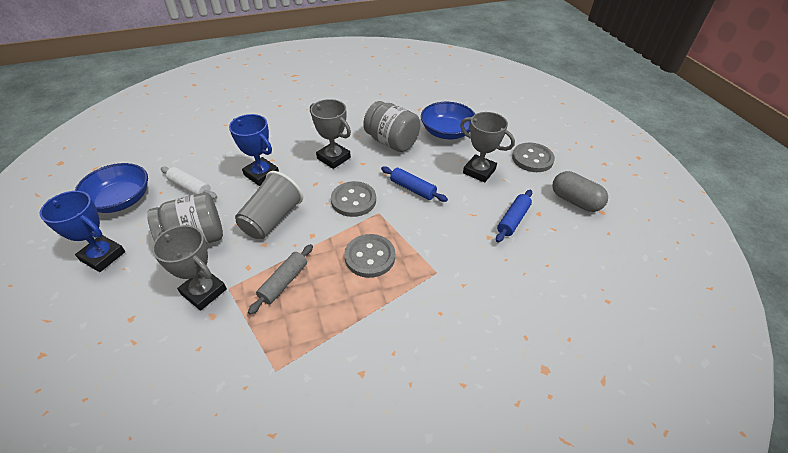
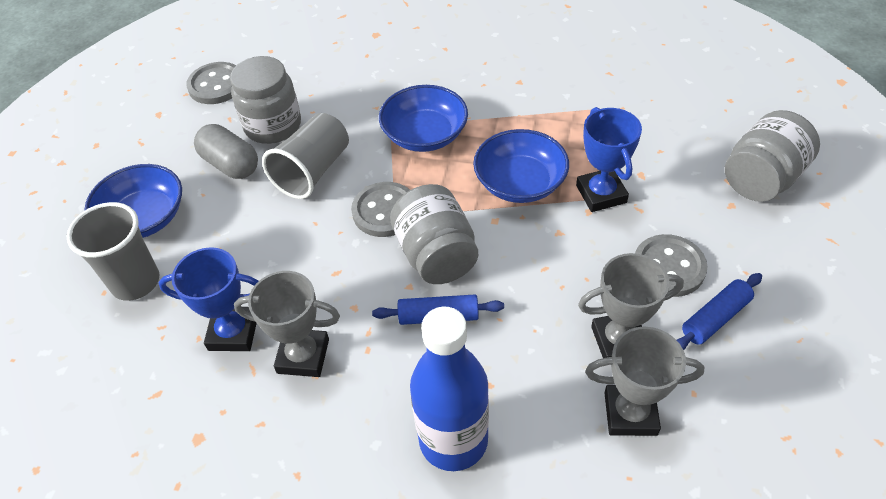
blue bottle: 0 -> 1
blue bowl: 2 -> 3
grey cup: 1 -> 2
grey jar: 2 -> 3
grey rolling pin: 1 -> 0
white rolling pin: 1 -> 0

